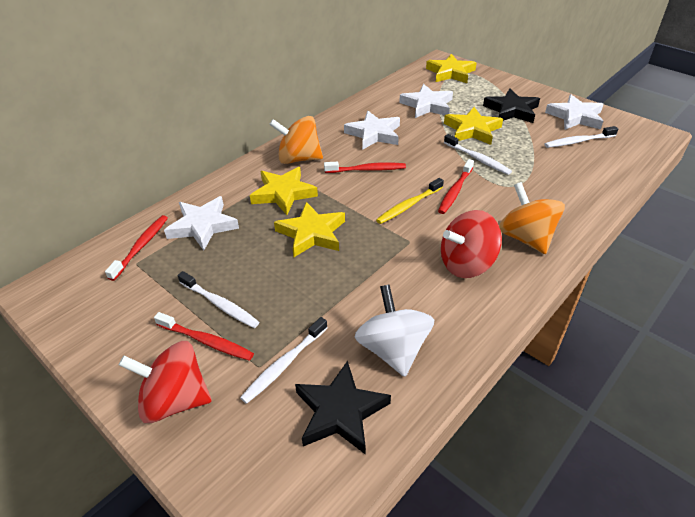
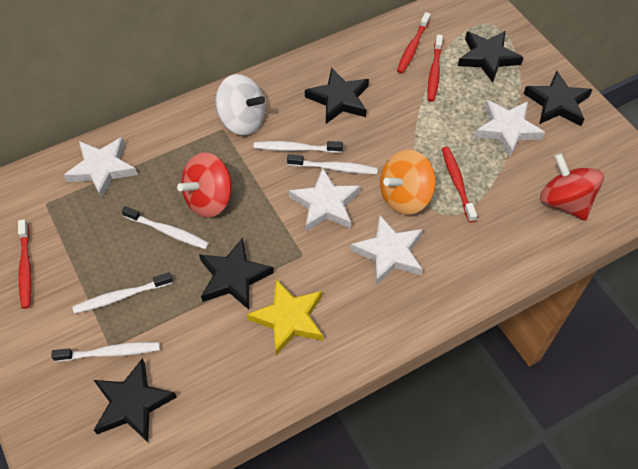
black star: 2 -> 5
orange spinning top: 2 -> 1
white toothbrush: 4 -> 5
yellow star: 4 -> 1
yellow toothbrush: 1 -> 0

